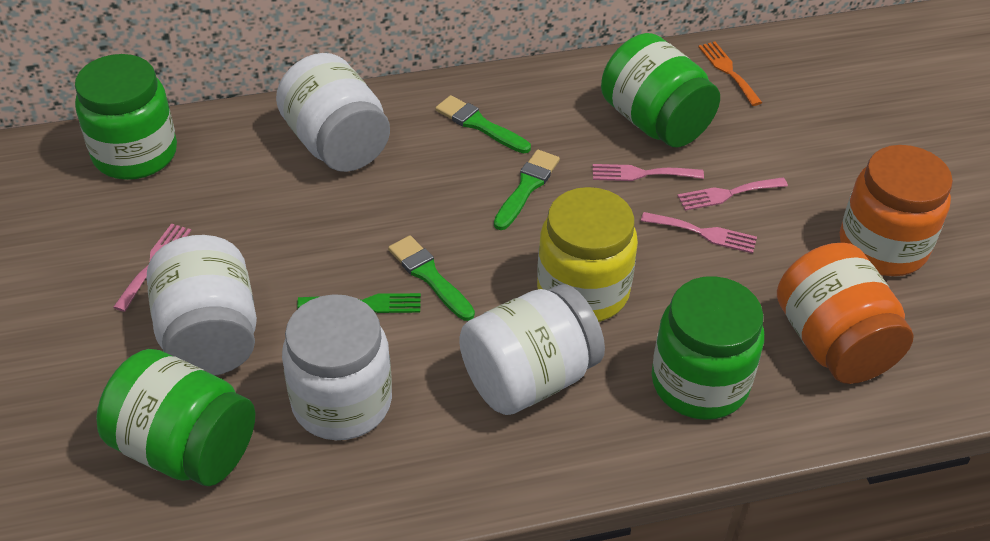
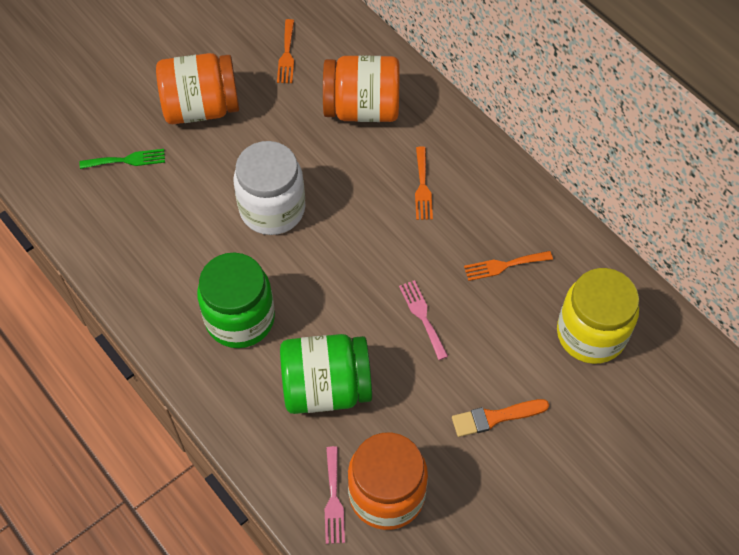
green brush: 3 -> 0
green jar: 4 -> 2
orange brush: 0 -> 1
orange fork: 1 -> 3
orange jar: 2 -> 3
pink fork: 4 -> 2
white jar: 4 -> 1

